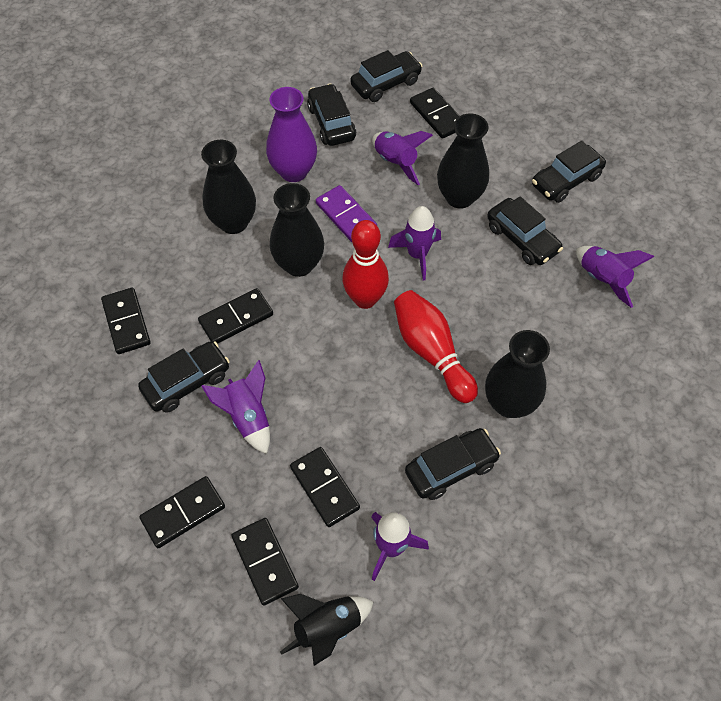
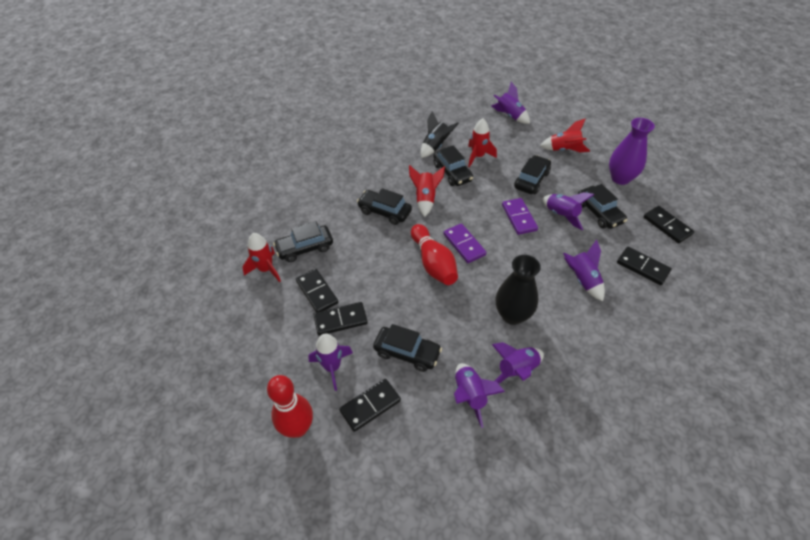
black domino: 6 -> 5
black vase: 4 -> 1
purple domino: 1 -> 2
purple rocket: 5 -> 6
red rocket: 0 -> 4

